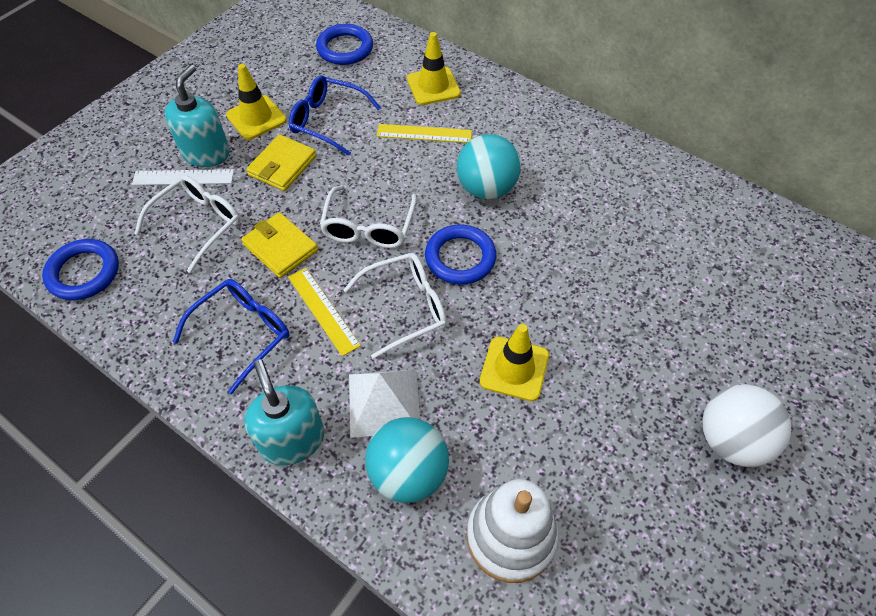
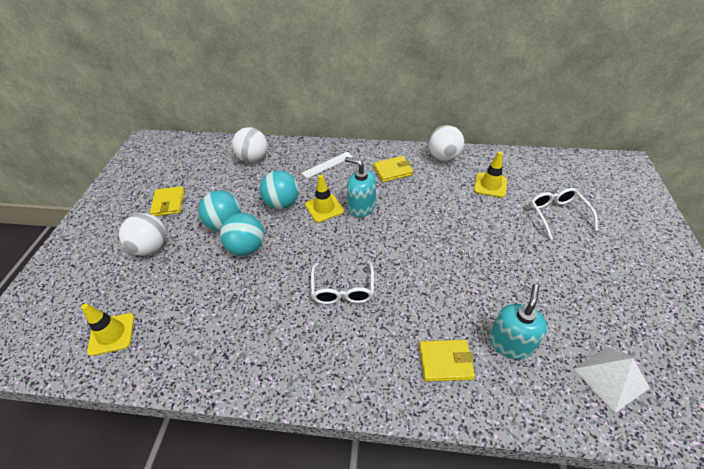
blue glasses: 2 -> 0
blue ring: 3 -> 0
turquoise ball: 2 -> 3
white ball: 1 -> 3
white glasses: 3 -> 2
white stacking toy: 1 -> 0
yellow ruler: 2 -> 0
yellow wallet: 2 -> 3

